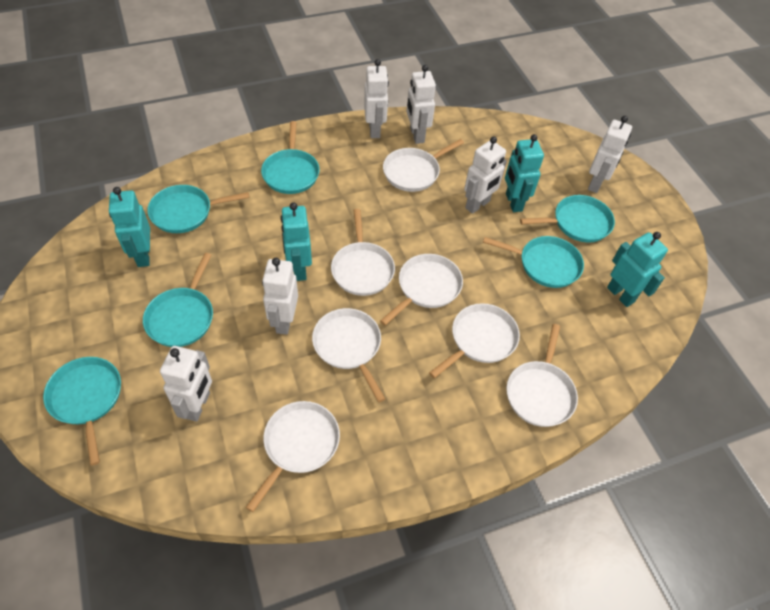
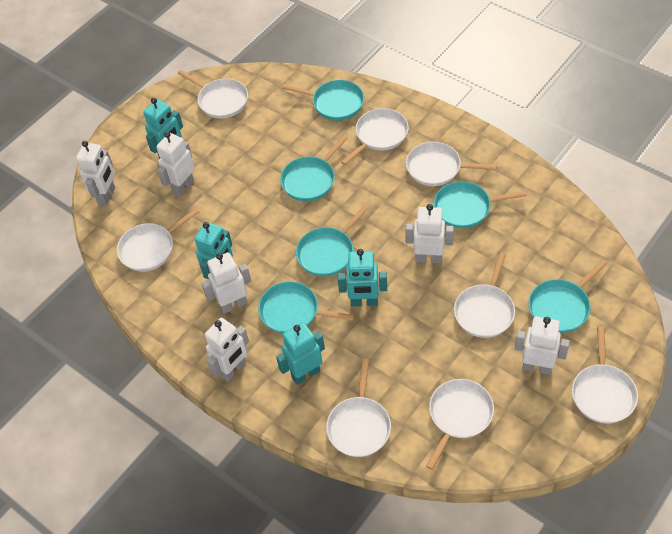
white pan: 7 -> 8

